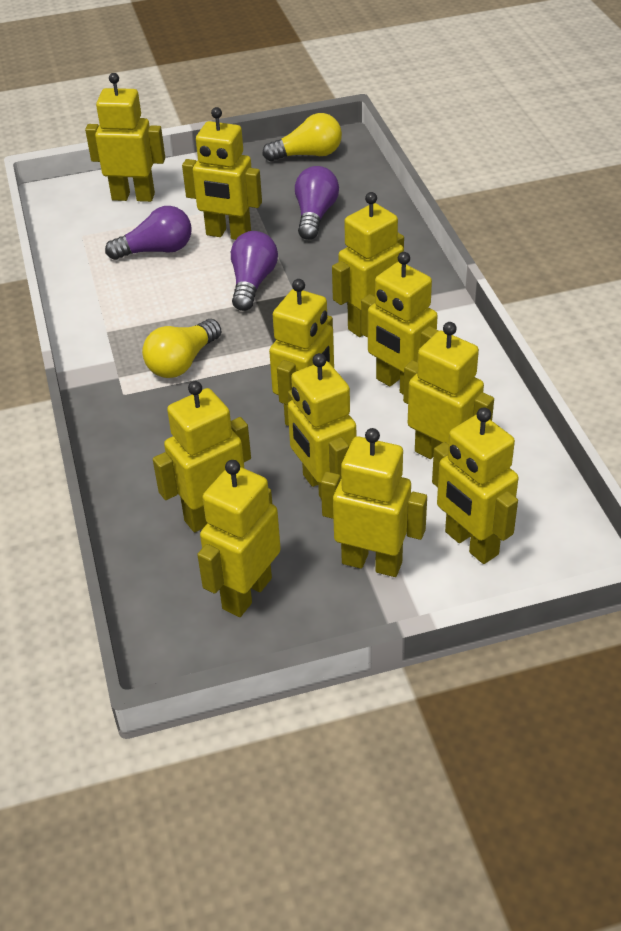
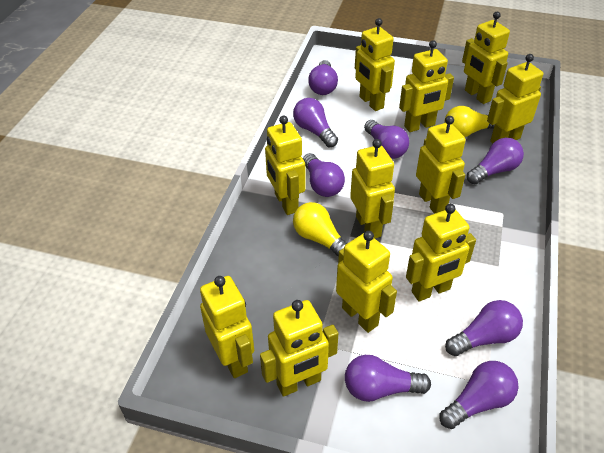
purple light bulb: 3 -> 8

